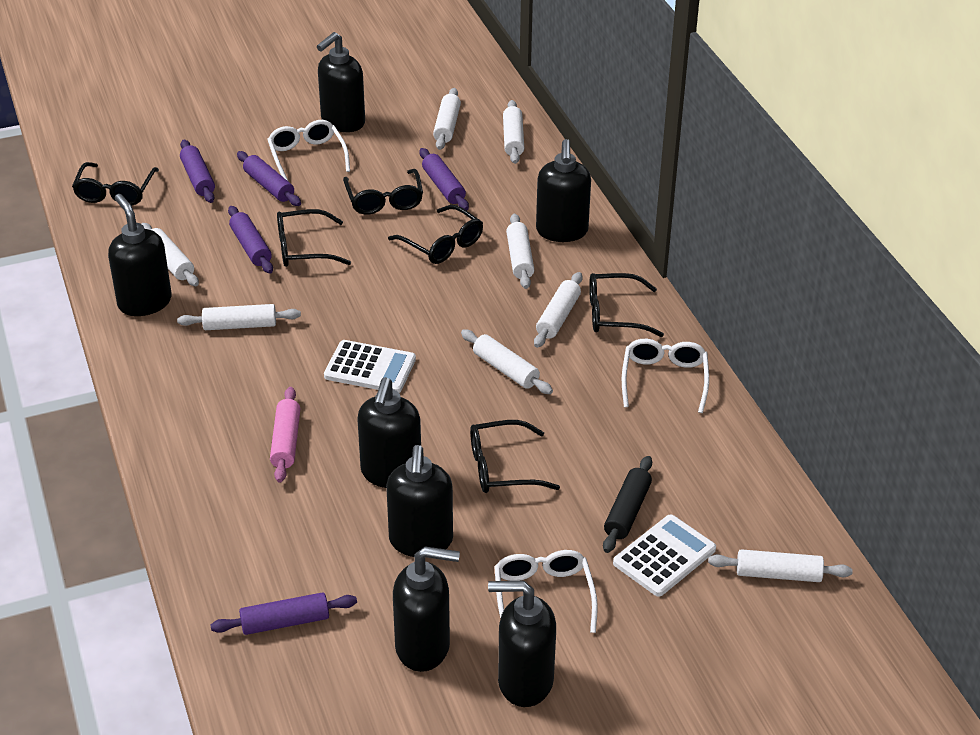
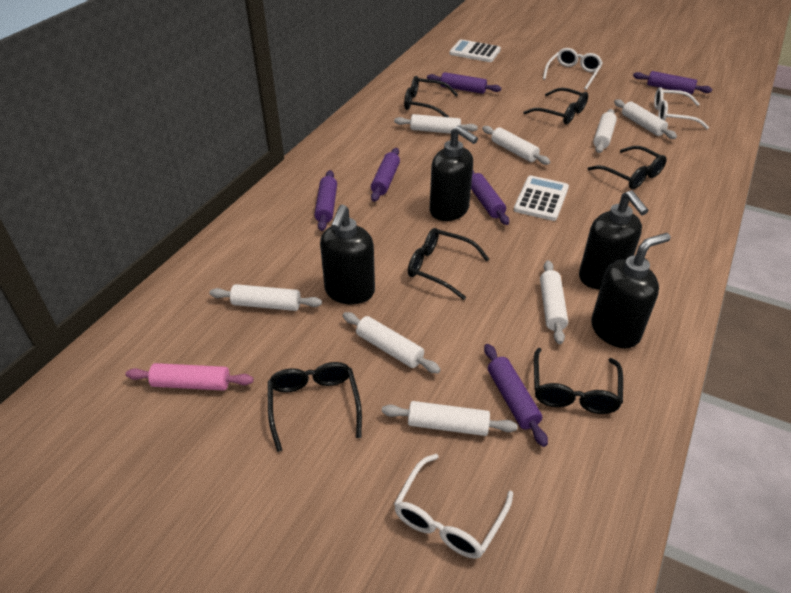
black rolling pin: 1 -> 0
black soap dispenser: 7 -> 4
purple rolling pin: 5 -> 6

